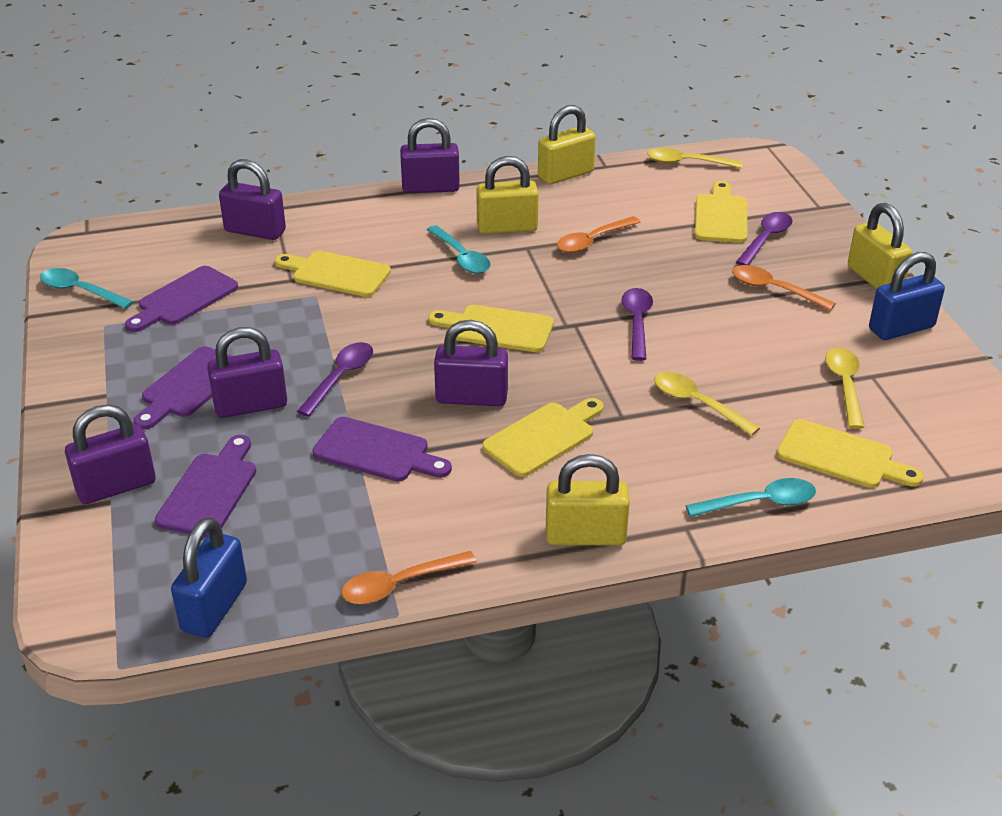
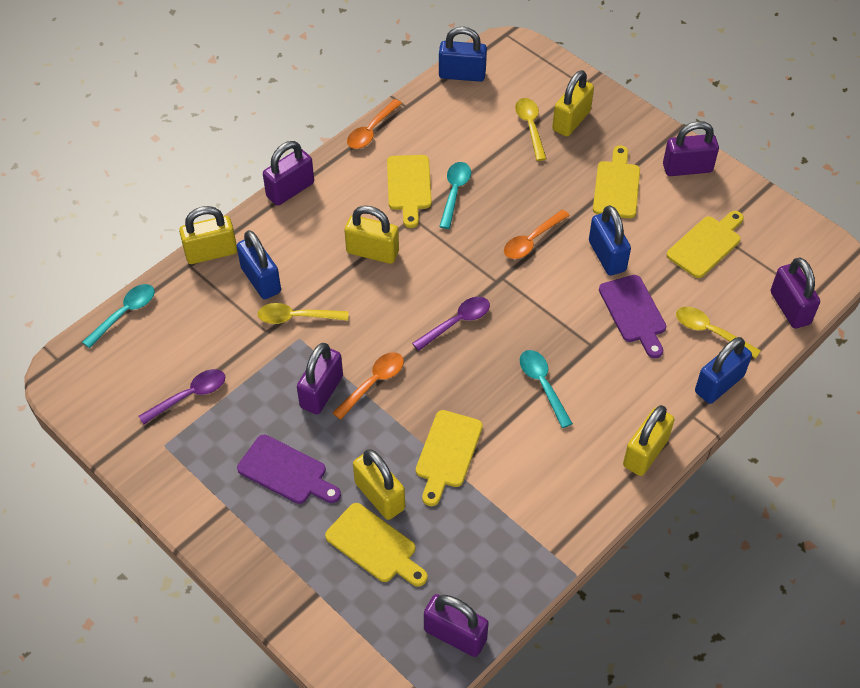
blue padlock: 2 -> 4
purple cutting board: 4 -> 2
purple spoon: 3 -> 2
yellow padlock: 4 -> 5

